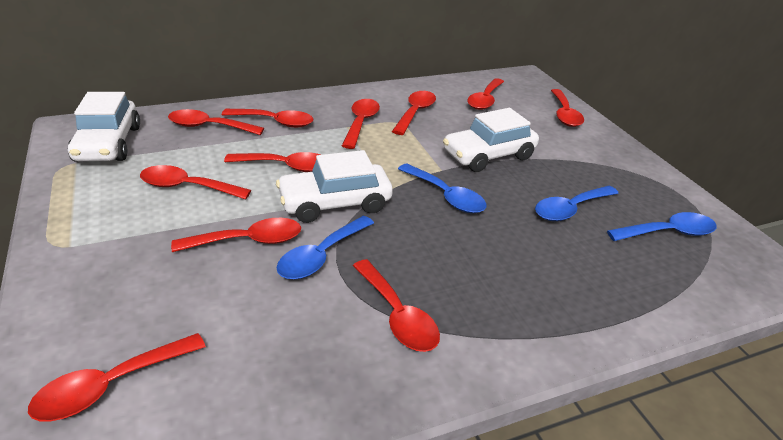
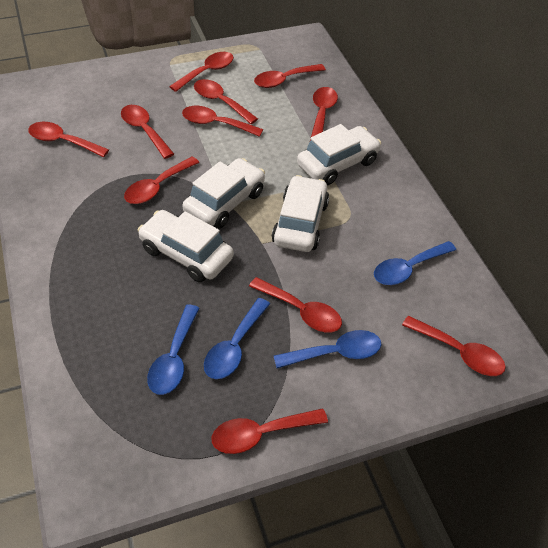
white car: 3 -> 4

